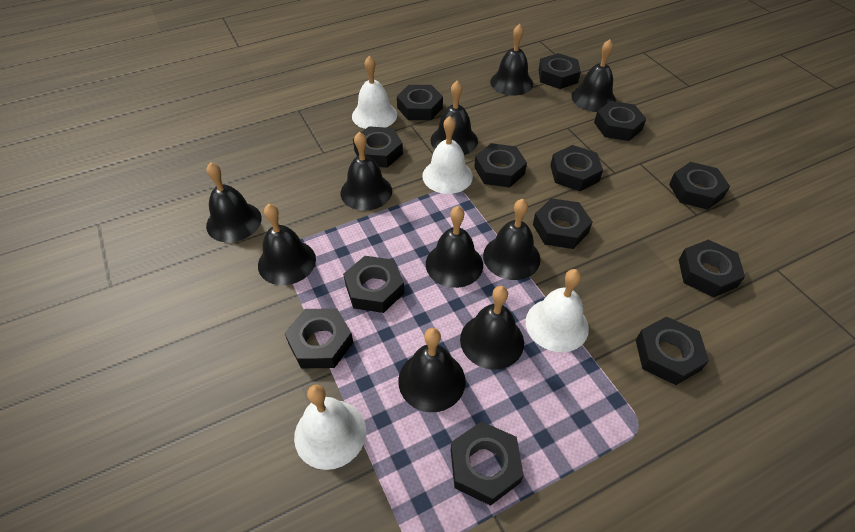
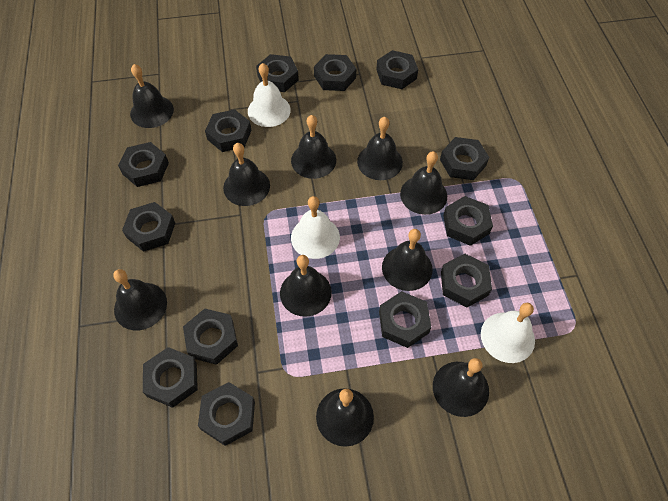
white bell: 4 -> 3

